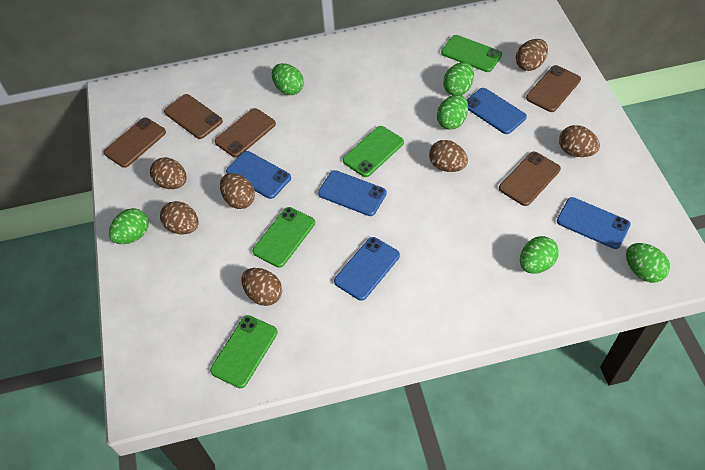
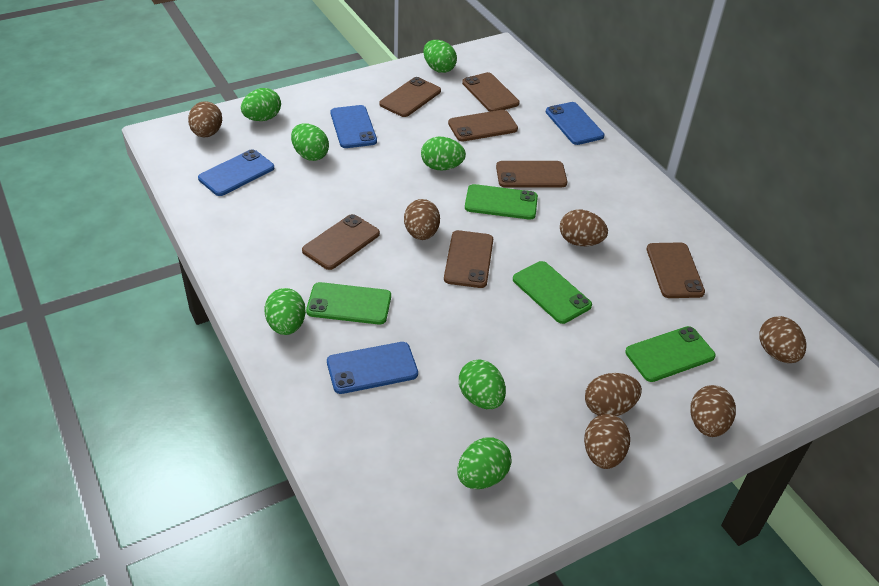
blue phone: 5 -> 4
brown phone: 5 -> 7
green egg: 6 -> 7

